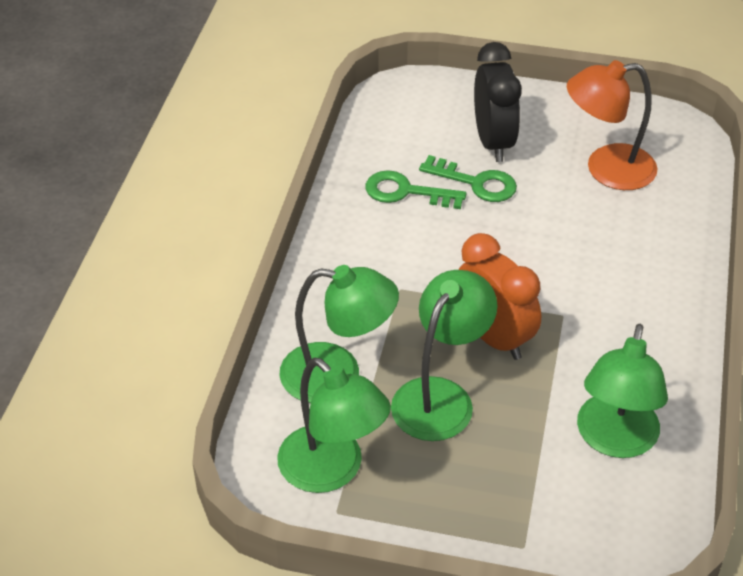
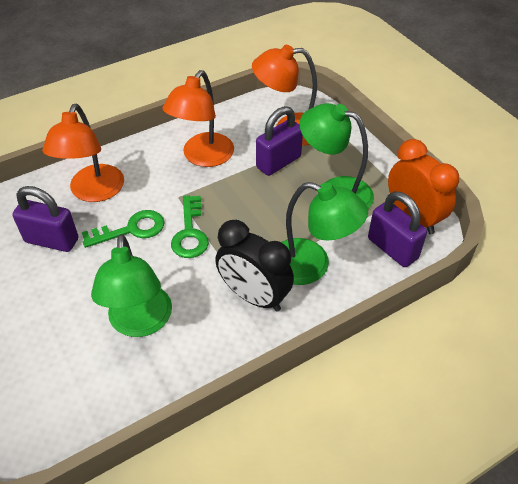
green lamp: 4 -> 3
orange lamp: 1 -> 3
purple padlock: 0 -> 3

